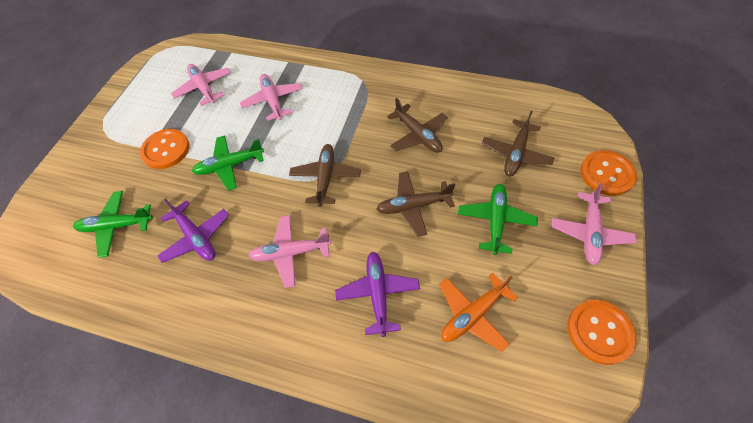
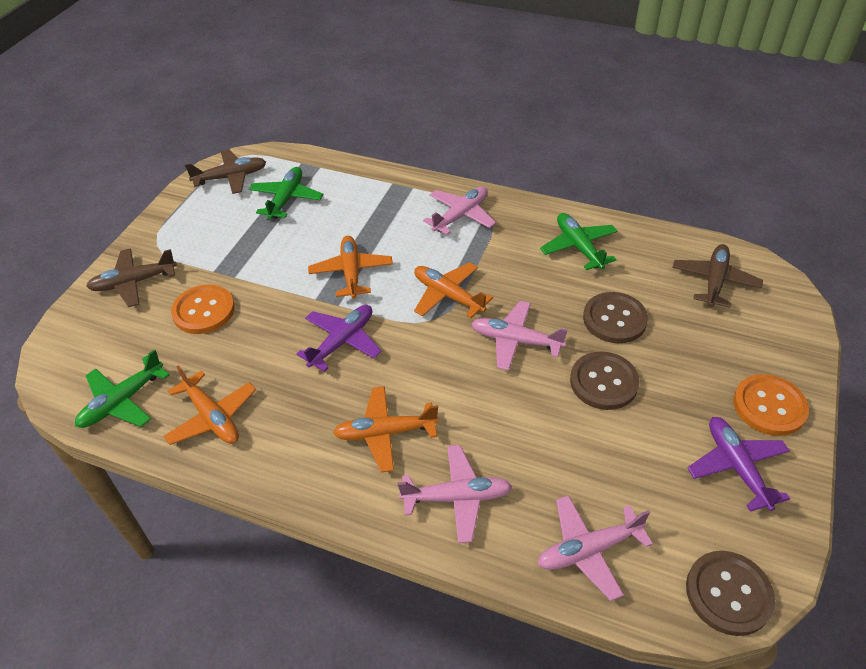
brown button: 0 -> 3
brown plane: 4 -> 3
orange button: 3 -> 2
orange plane: 1 -> 4

